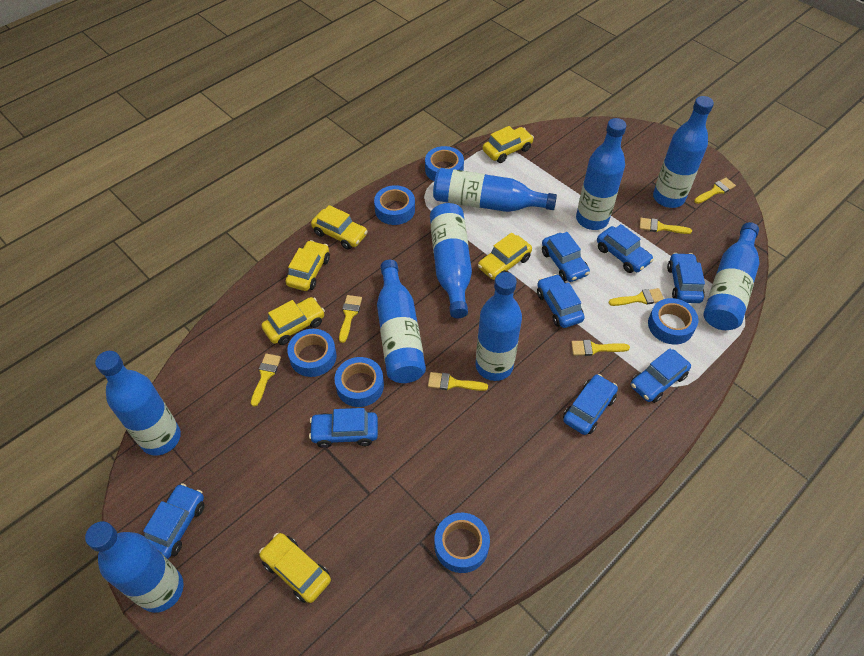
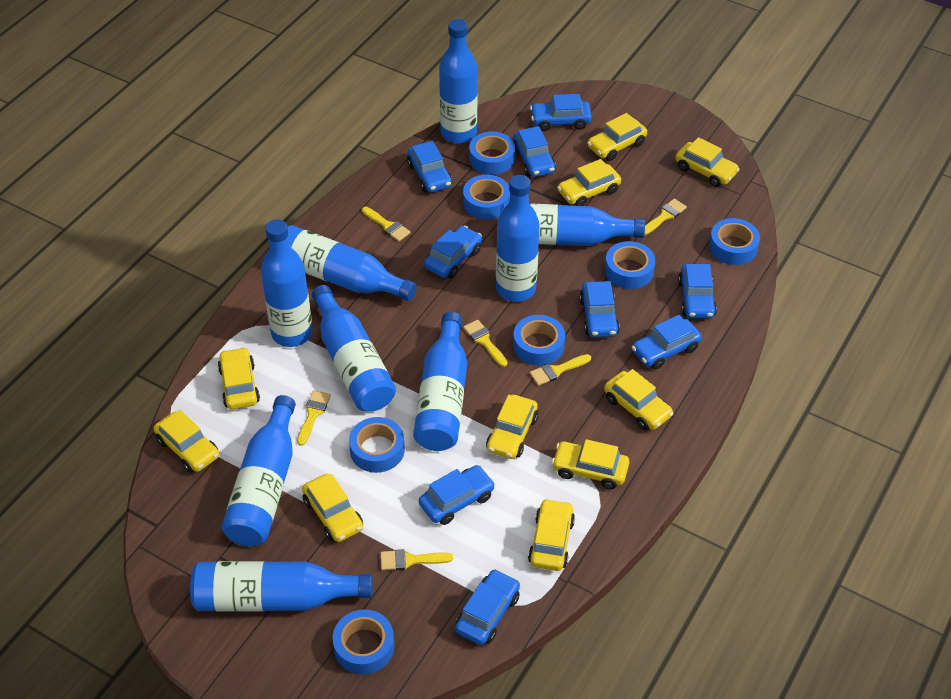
blue car: 8 -> 9
blue tape: 6 -> 7
yellow brush: 7 -> 6
yellow car: 6 -> 10

